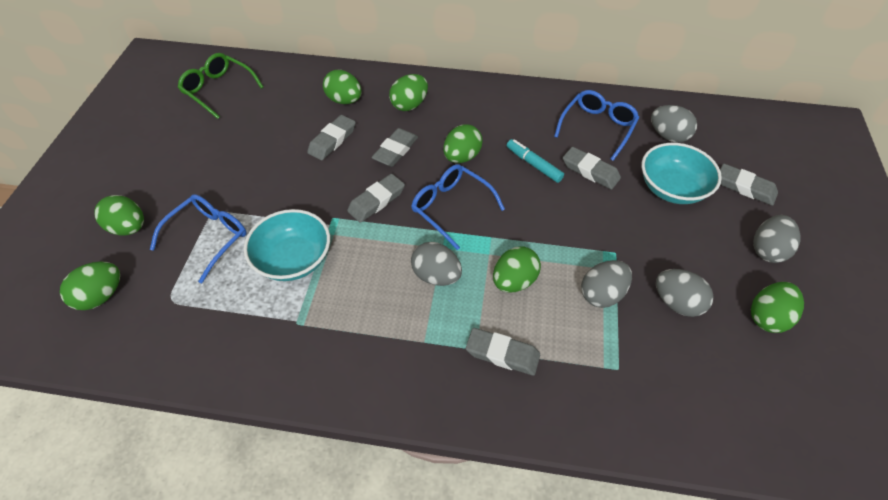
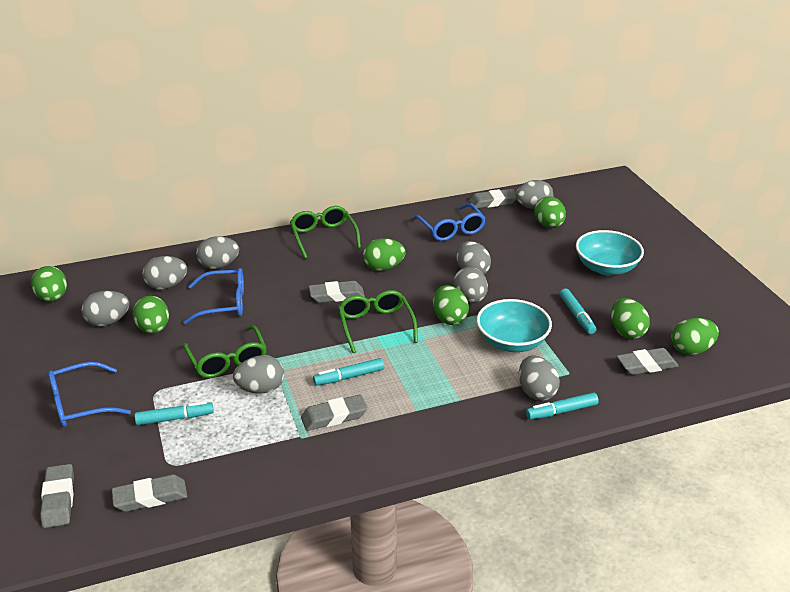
green glasses: 1 -> 3
grey egg: 5 -> 8
turquoise marker: 1 -> 4

